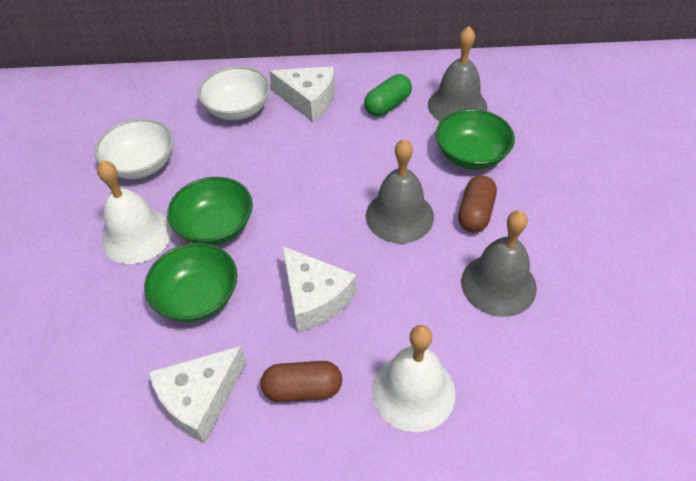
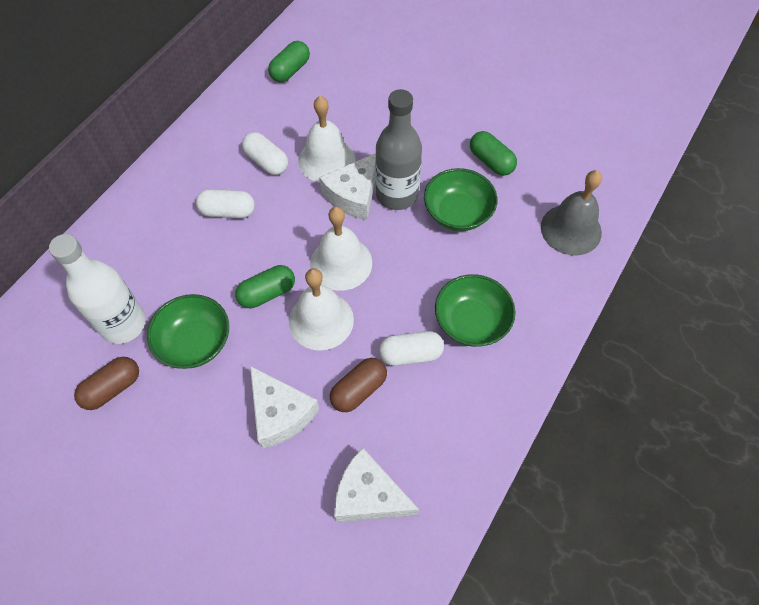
green capsule: 1 -> 3
grey bell: 3 -> 1
grey bottle: 0 -> 1
white bell: 2 -> 3
white bottle: 0 -> 1
white bowl: 2 -> 0
white capsule: 0 -> 3

